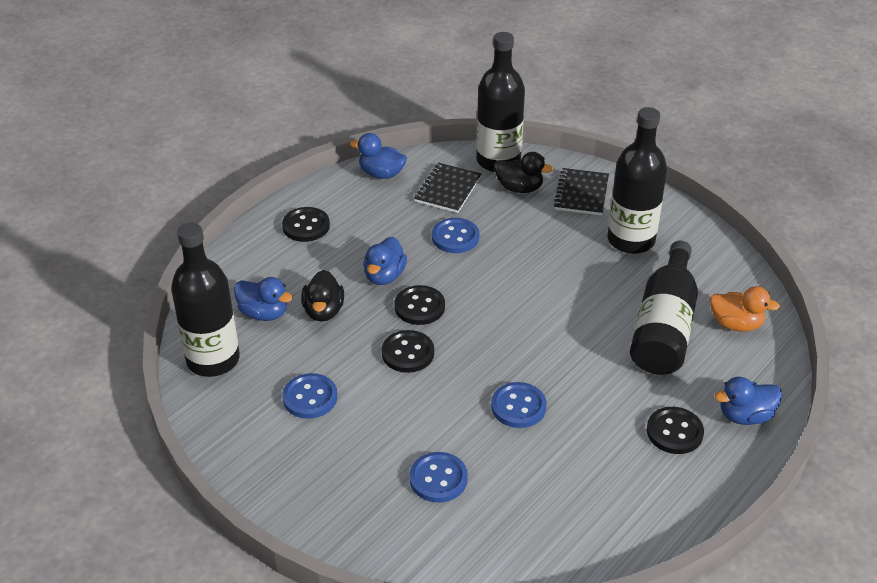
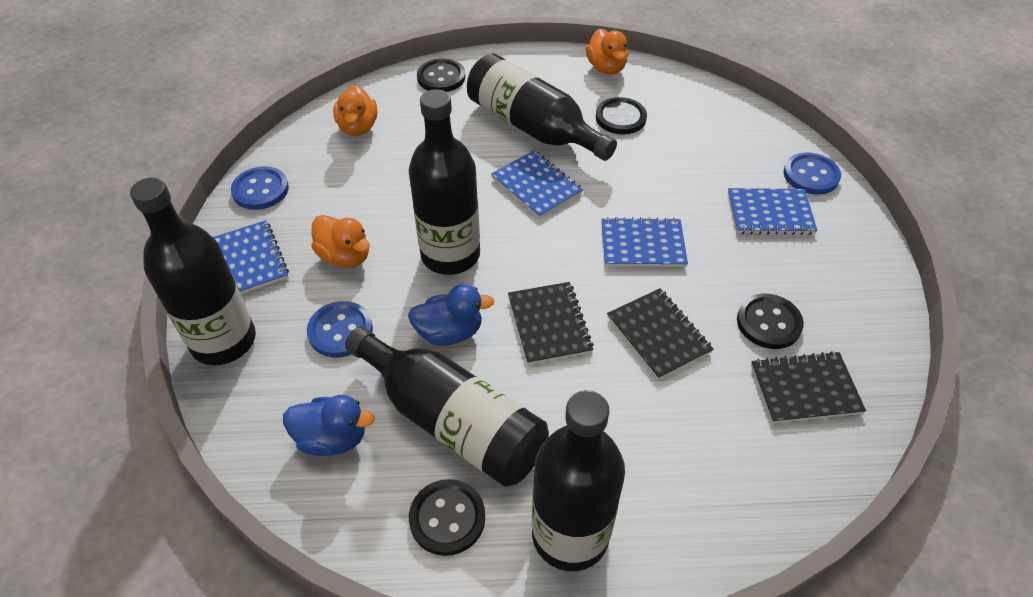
black bottle: 4 -> 5
black duck: 2 -> 0
black notebook: 2 -> 3
blue button: 4 -> 3
blue duck: 4 -> 2
blue notebook: 0 -> 4
orange duck: 1 -> 3

